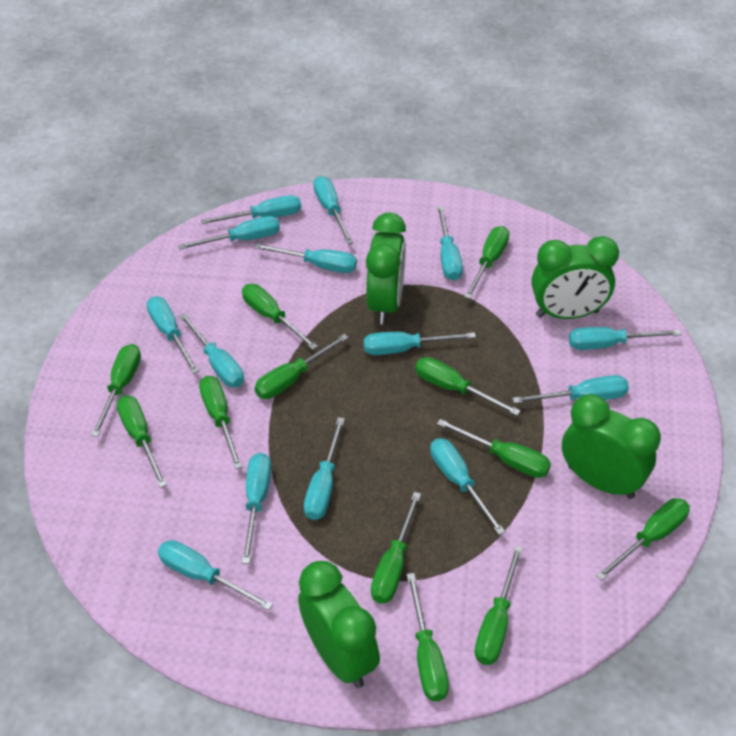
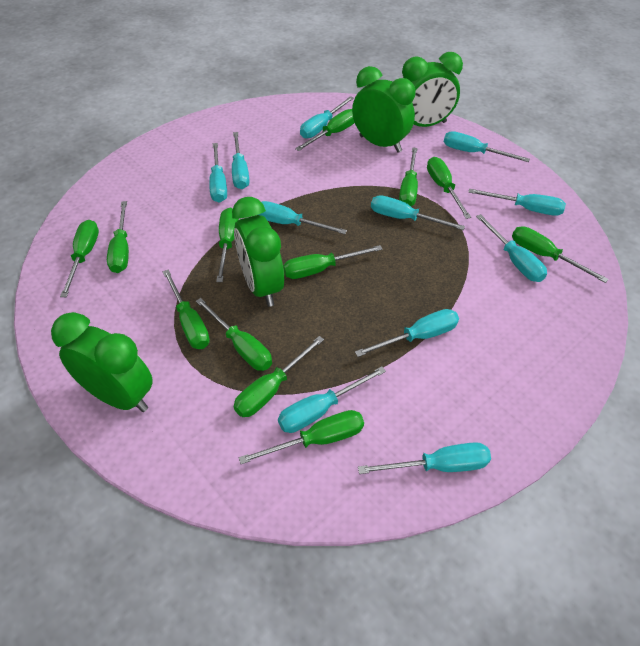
turquoise screwdriver: 14 -> 11

